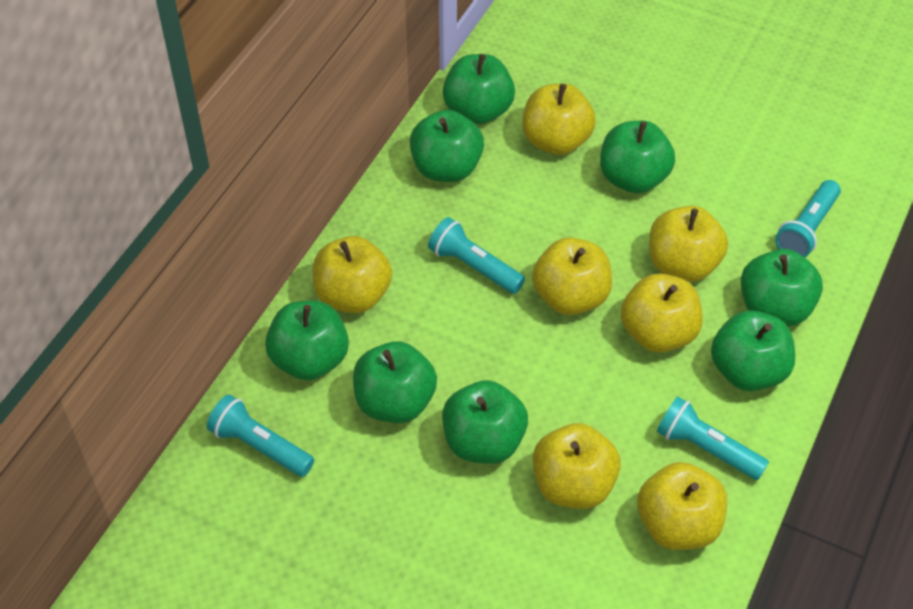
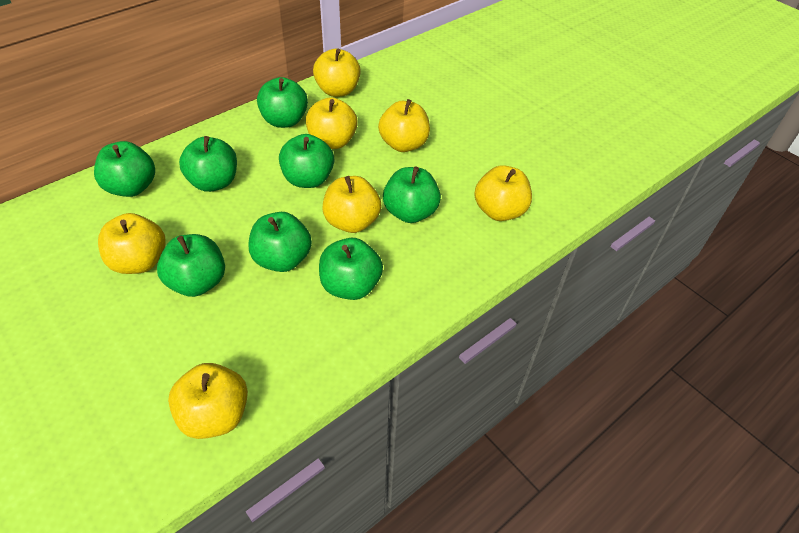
turquoise flashlight: 4 -> 0

